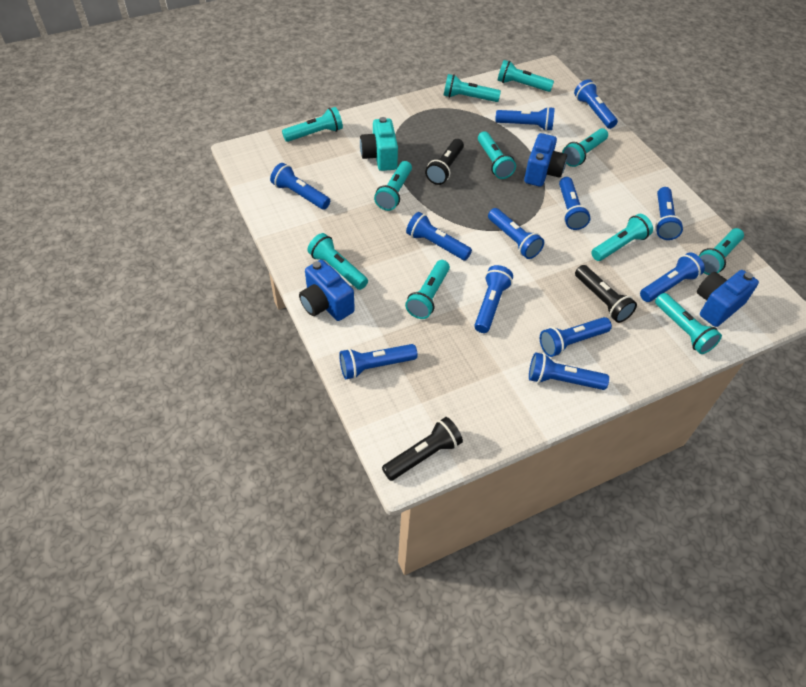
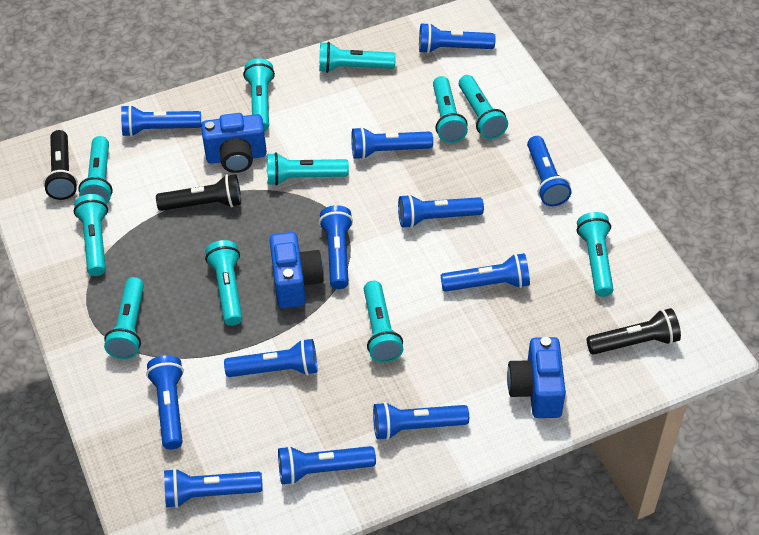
turquoise camera: 1 -> 0

